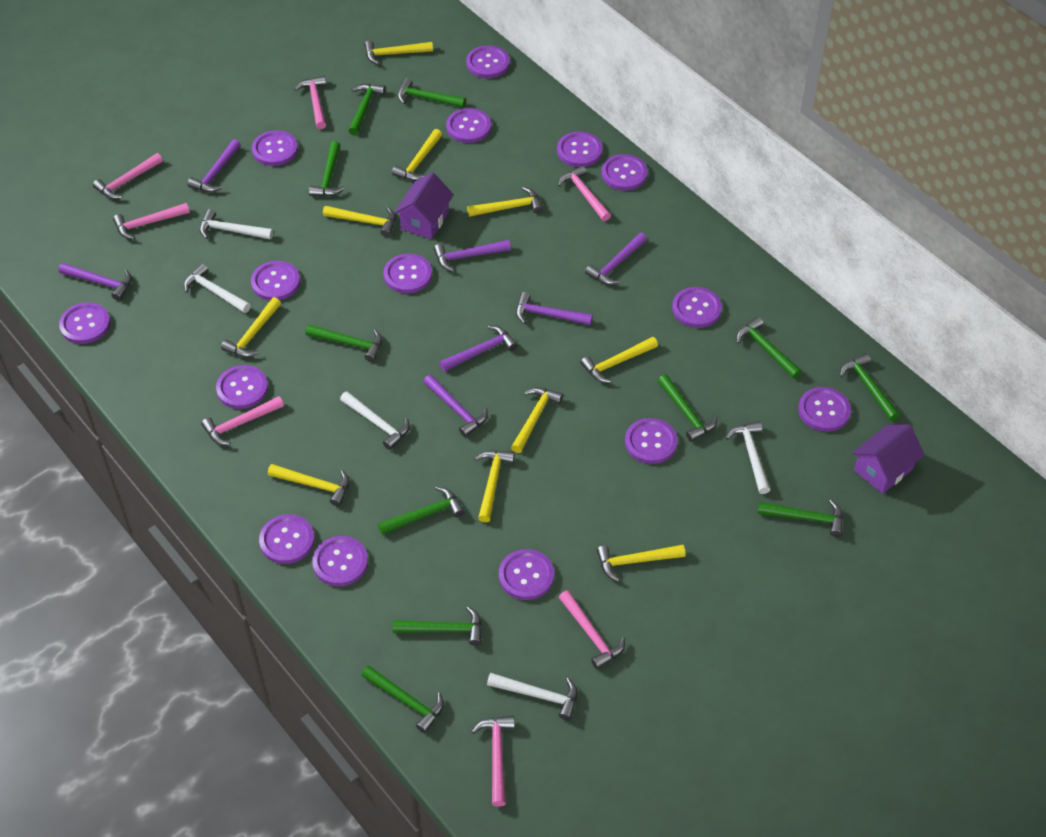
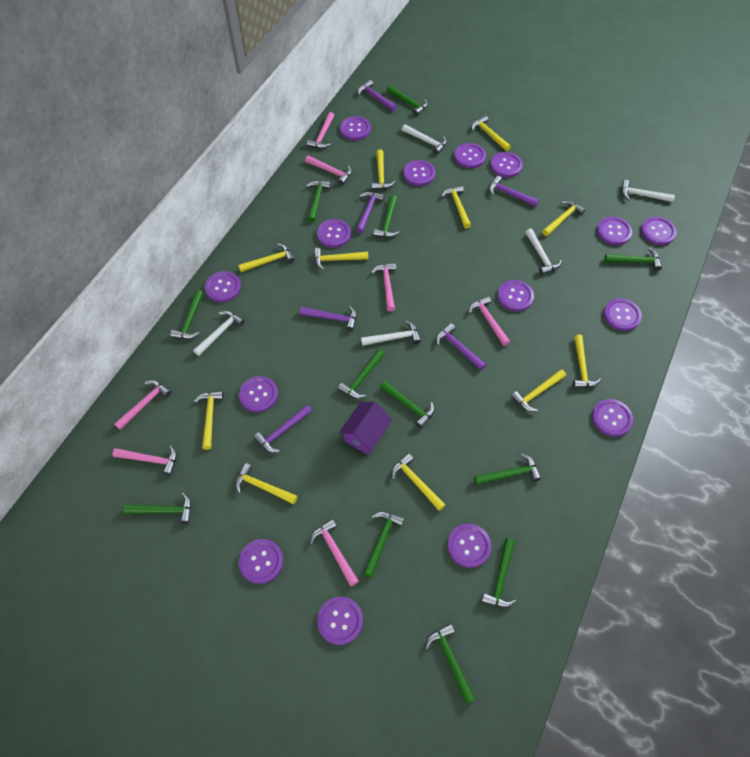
green hammer: 11 -> 12
purple hammer: 7 -> 6
purple house: 2 -> 1
yellow hammer: 10 -> 11

